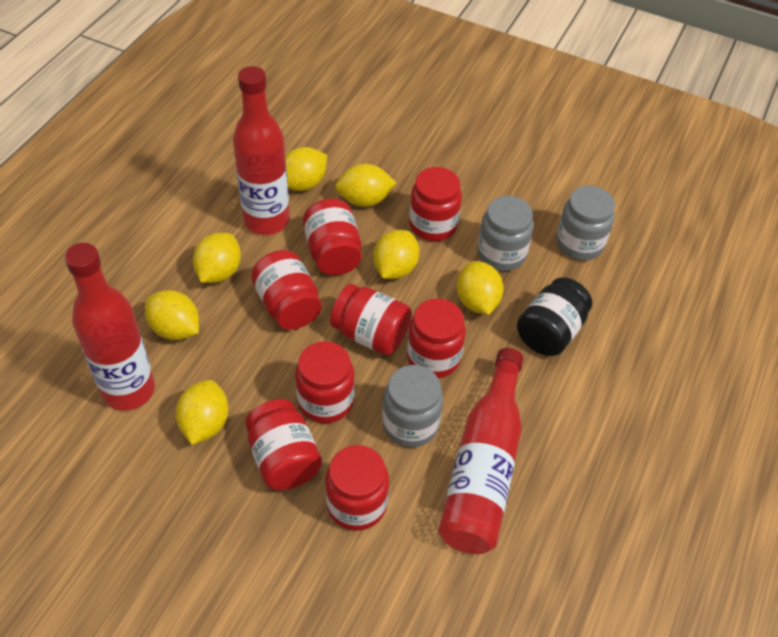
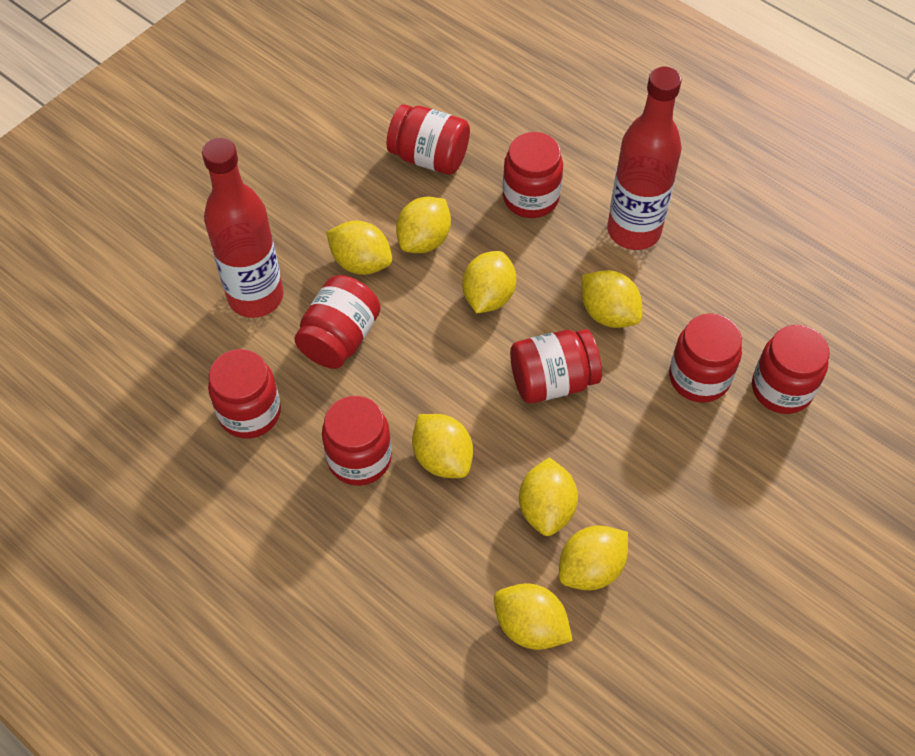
black jar: 1 -> 0
grey jar: 3 -> 0
red bottle: 3 -> 2
yellow lemon: 7 -> 8

